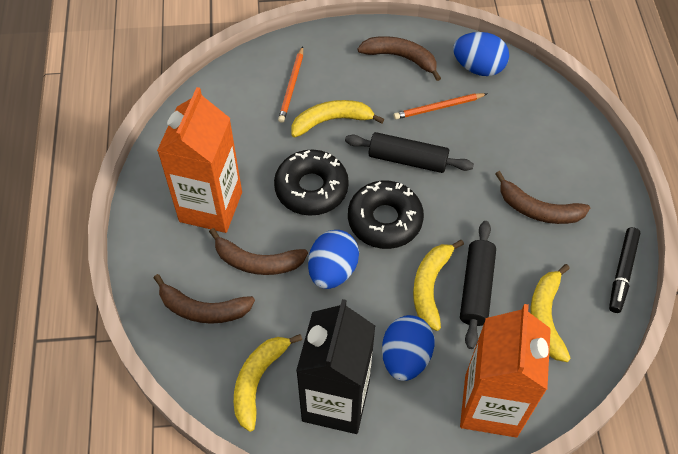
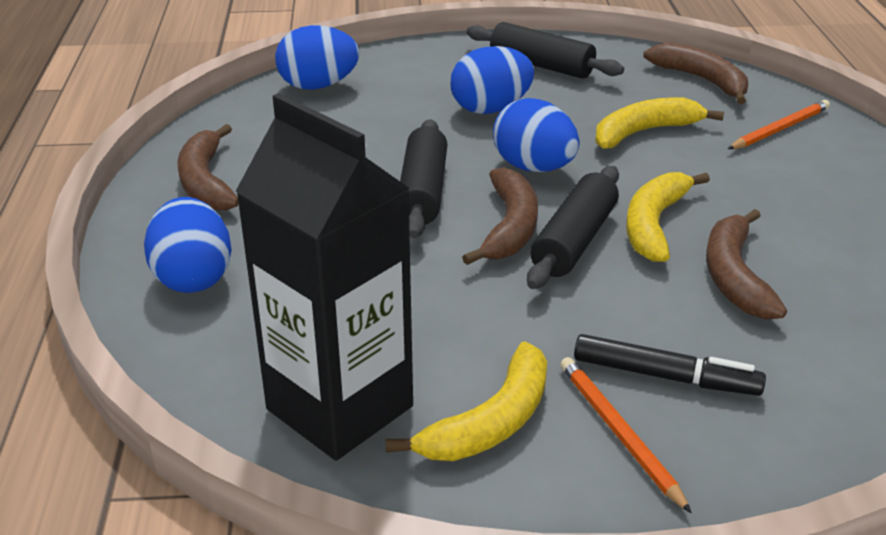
black donut: 2 -> 0
black rolling pin: 2 -> 3
blue egg: 3 -> 4
orange carton: 2 -> 0
yellow banana: 4 -> 3

